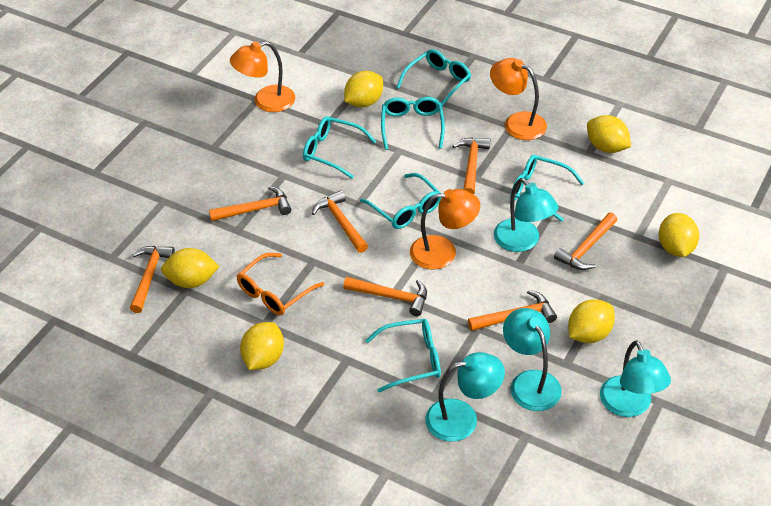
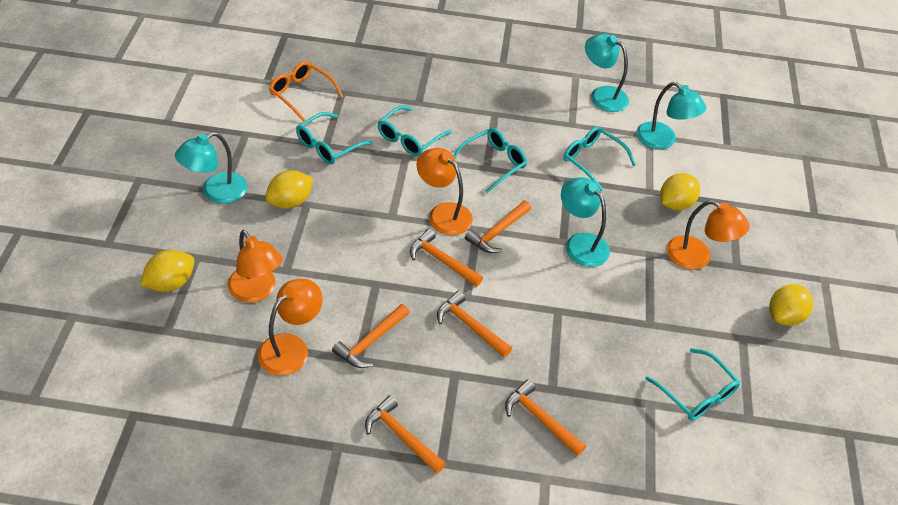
orange hammer: 7 -> 6
orange lamp: 3 -> 4
turquoise glasses: 6 -> 5
yellow lemon: 6 -> 4

